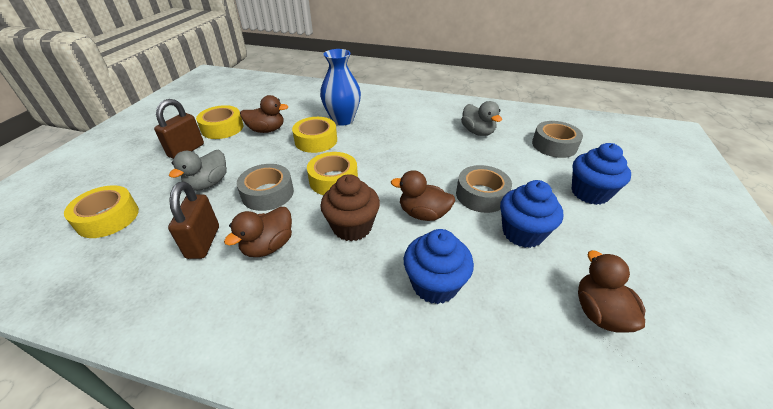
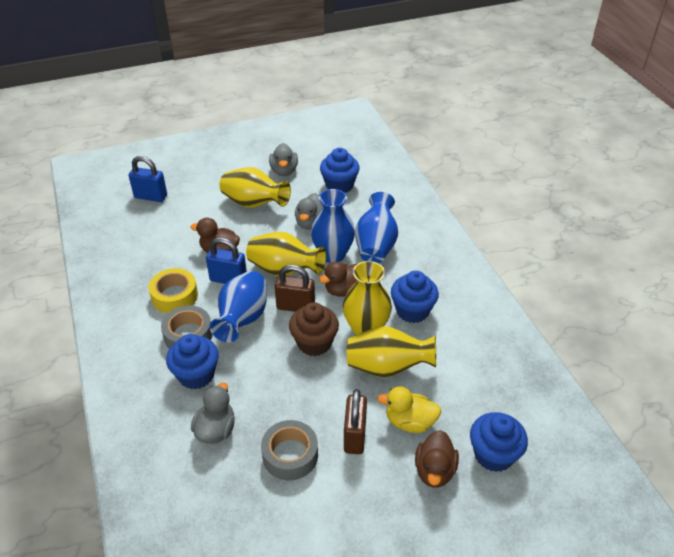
blue cupcake: 3 -> 4
blue padlock: 0 -> 2
blue vase: 1 -> 3
brown duck: 4 -> 3
grey duck: 2 -> 3
grey tape: 3 -> 2
yellow duck: 0 -> 1
yellow tape: 4 -> 1
yellow vase: 0 -> 4

